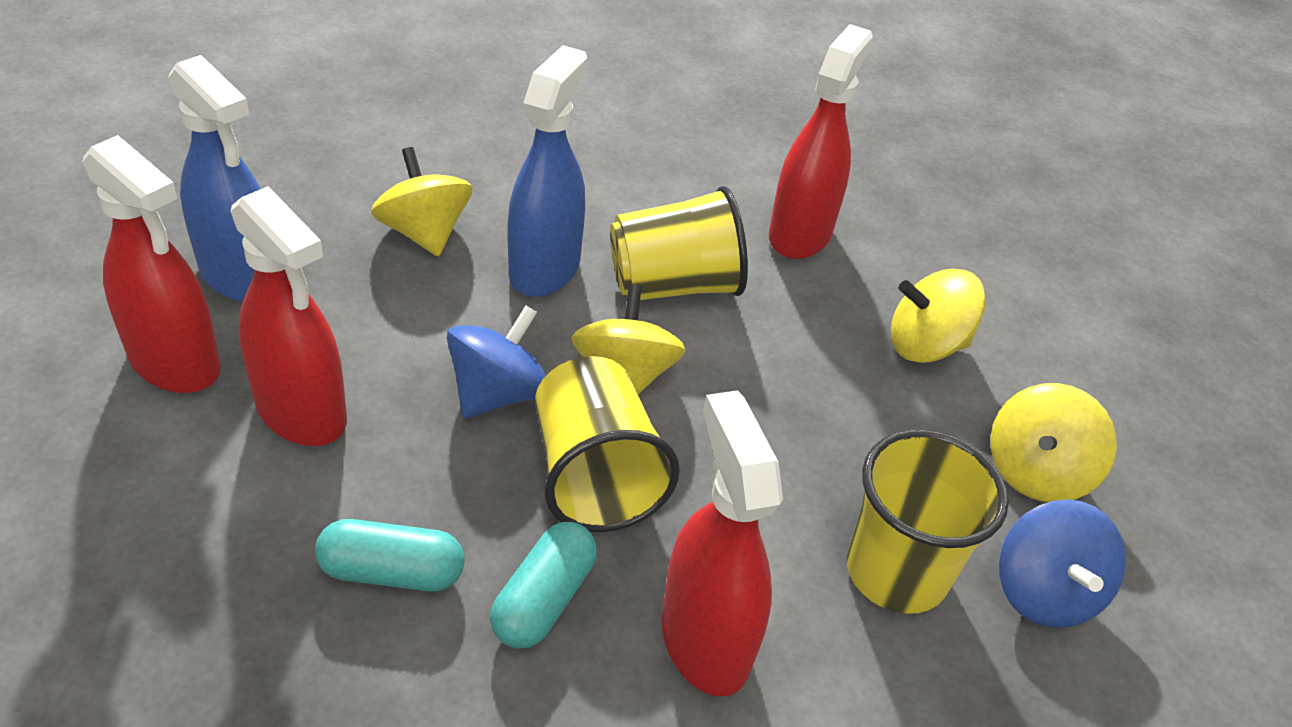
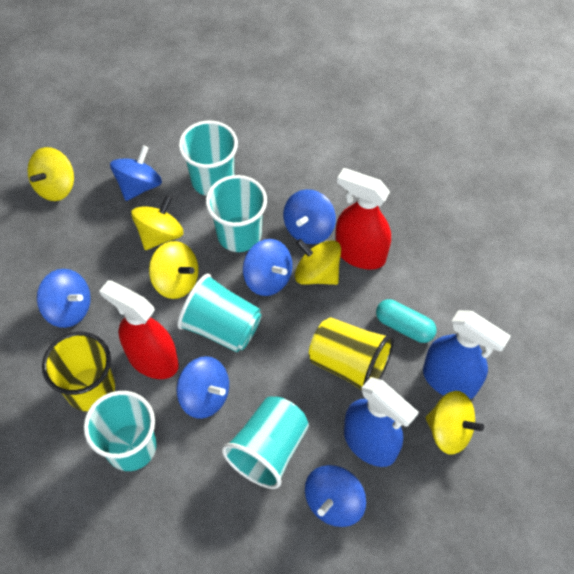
blue spinning top: 2 -> 6
red spray bottle: 4 -> 2
turquoise capsule: 2 -> 1
turquoise cup: 0 -> 5
yellow cup: 3 -> 2
yellow spinning top: 4 -> 5

